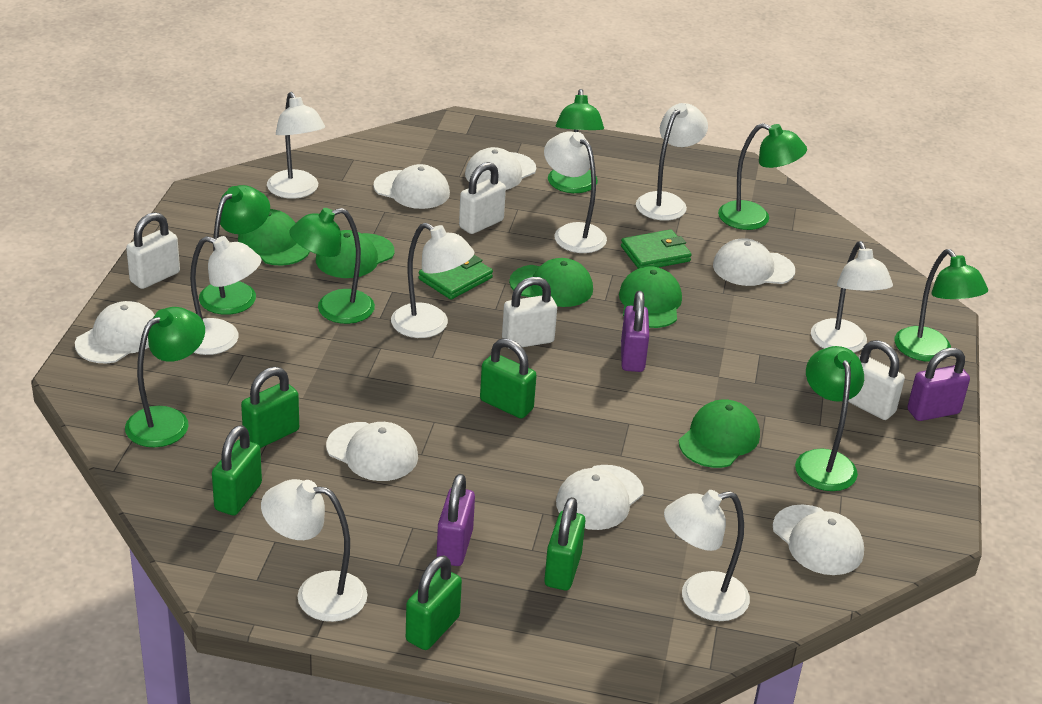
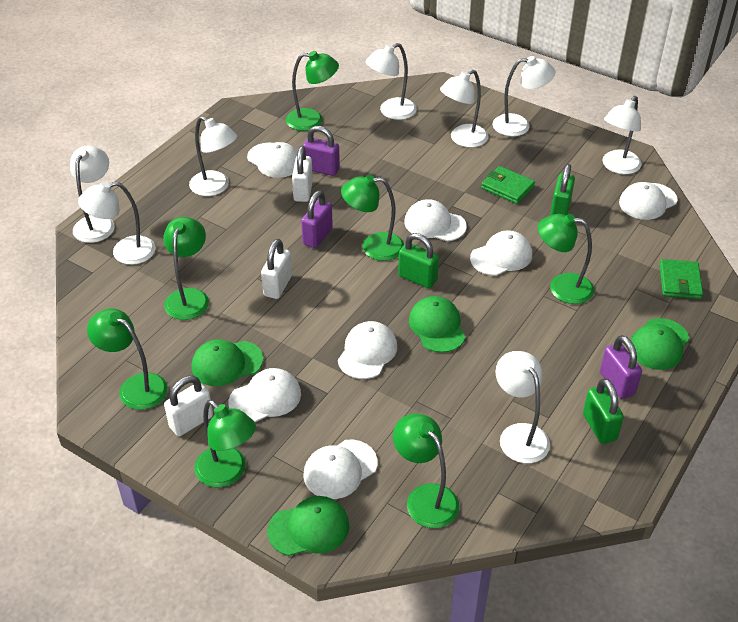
green cap: 5 -> 4
green padlock: 5 -> 3
white padlock: 4 -> 3

